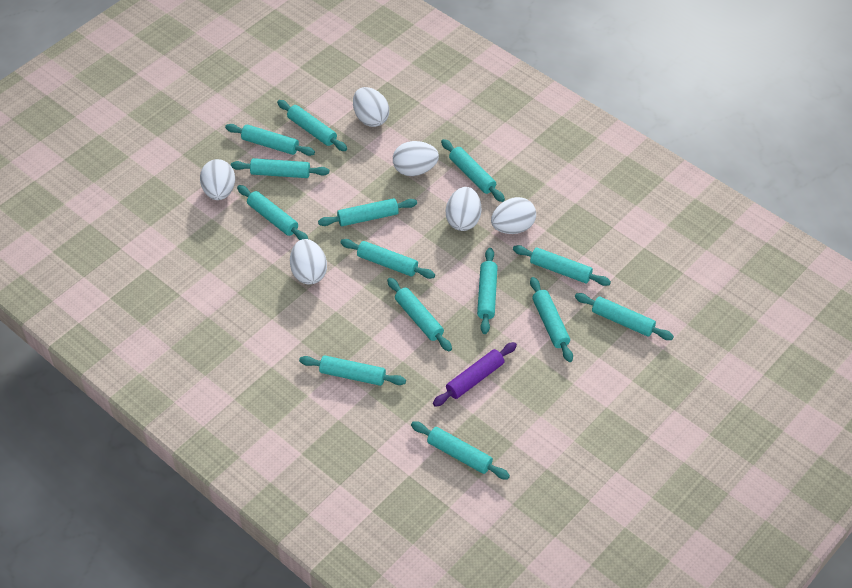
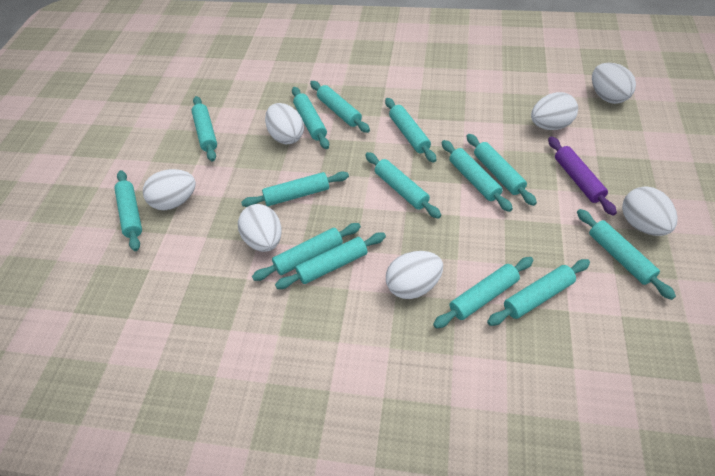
white egg: 6 -> 7

